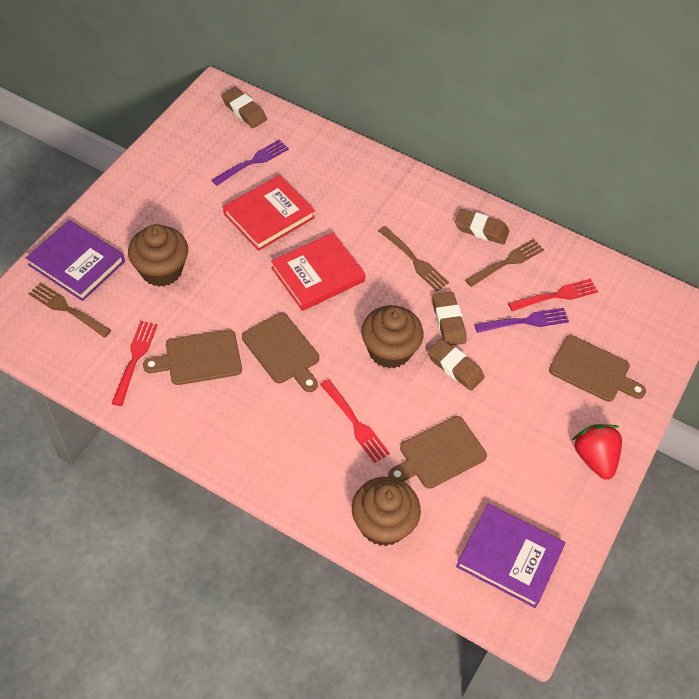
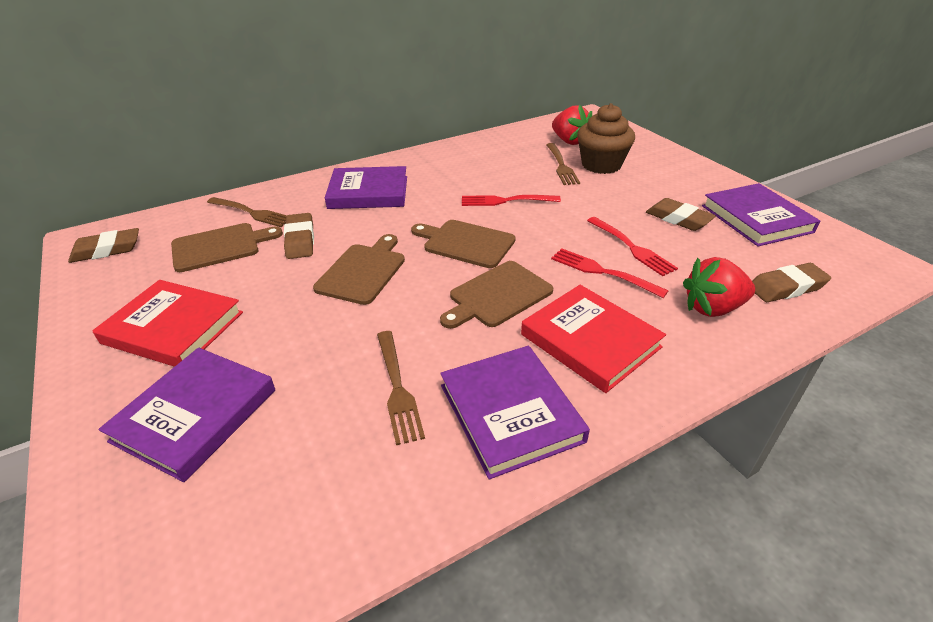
brown cupcake: 3 -> 1
purple book: 2 -> 4
purple fork: 2 -> 0
red strawberry: 1 -> 2

